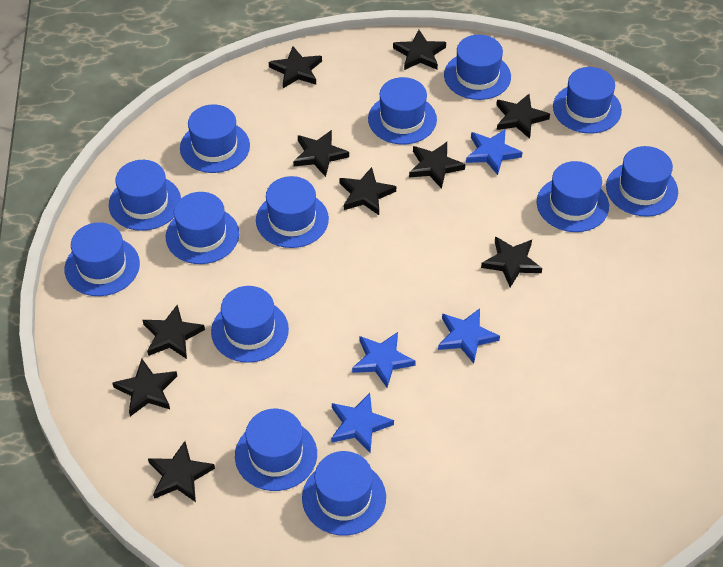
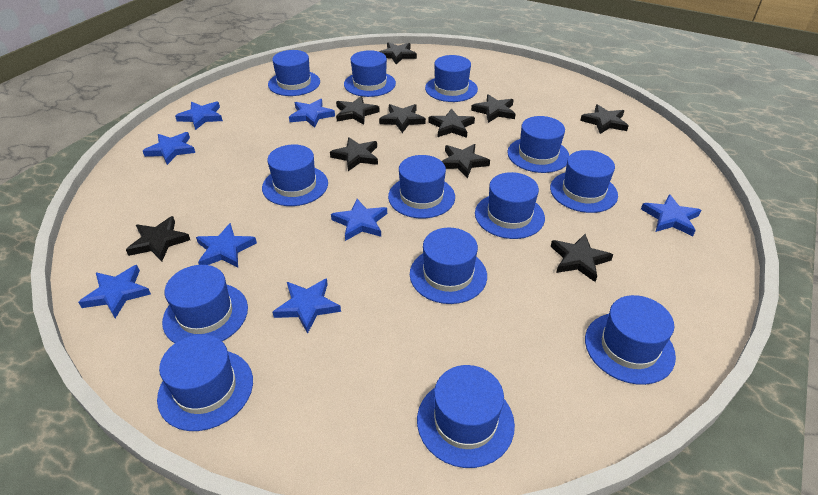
blue star: 4 -> 8

